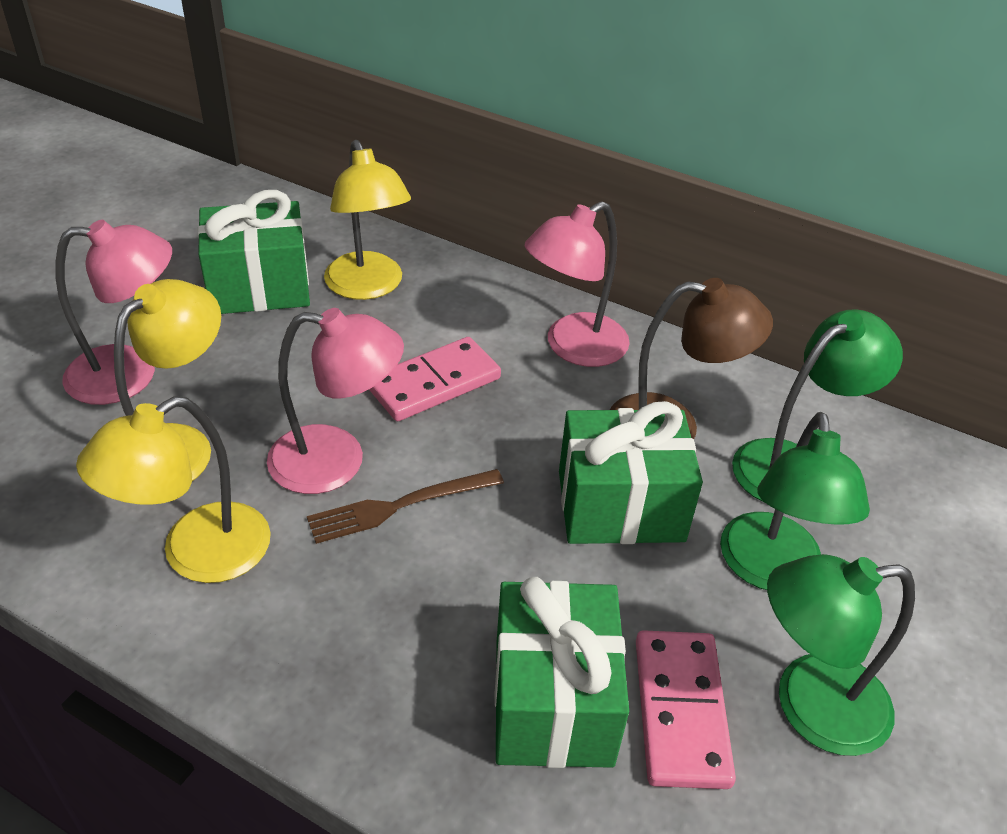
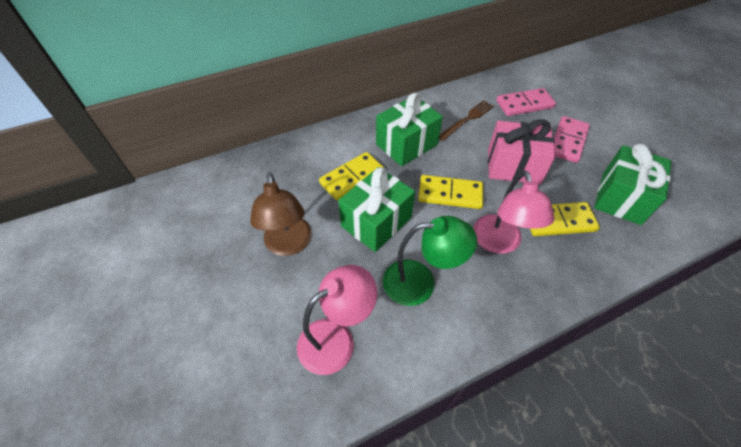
green lamp: 3 -> 1
pink gift: 0 -> 1
pink lamp: 3 -> 2
yellow domino: 0 -> 3
yellow lamp: 3 -> 0

